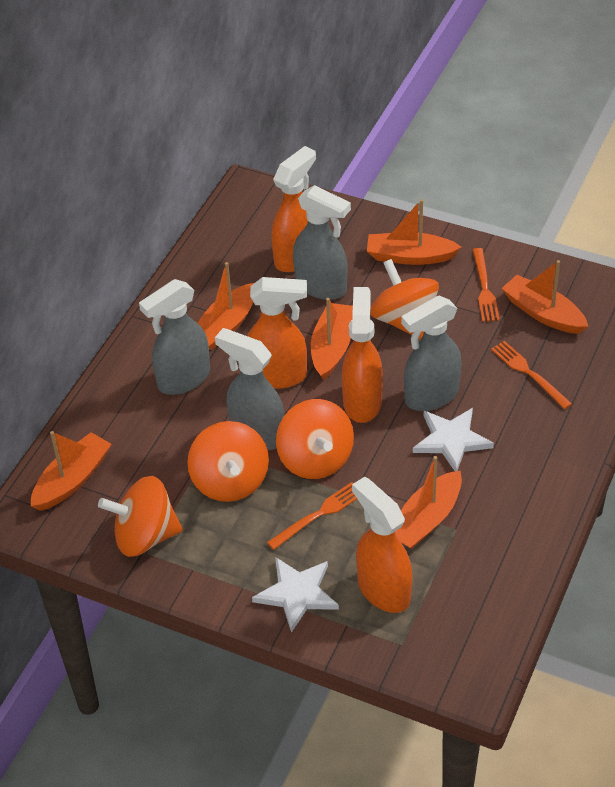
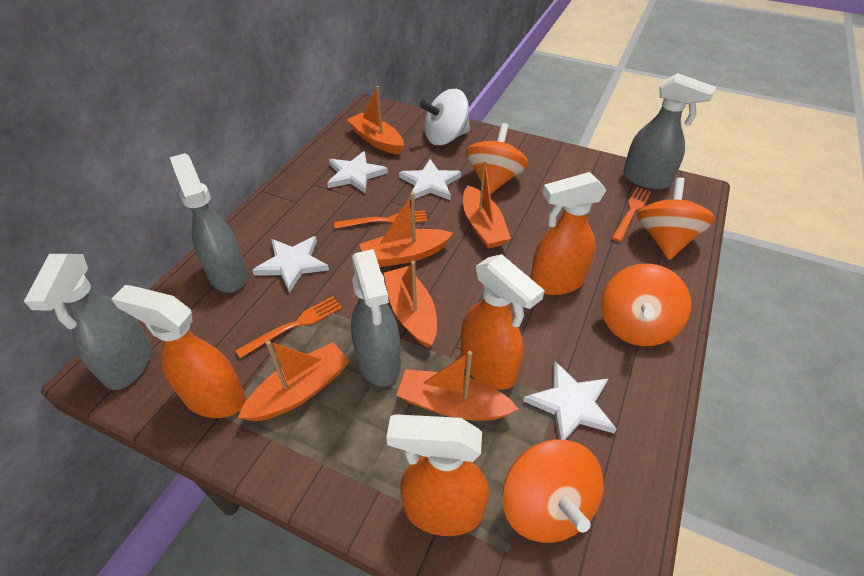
white spinning top: 0 -> 1
white star: 2 -> 4

